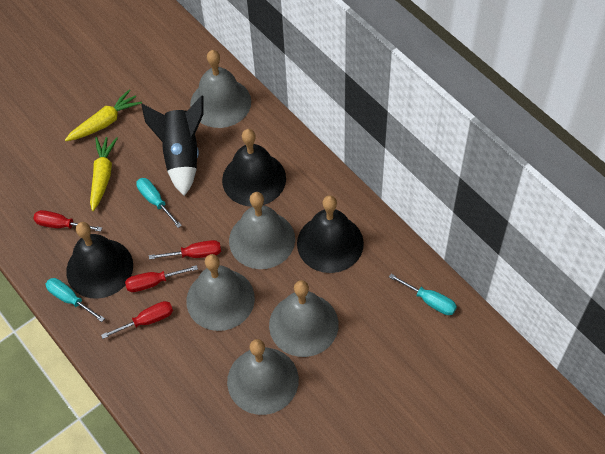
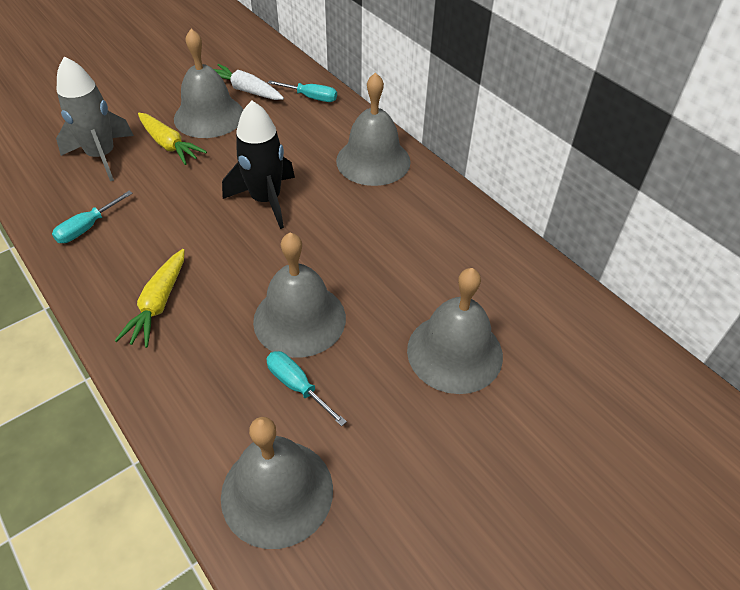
black bell: 3 -> 0
grey rocket: 0 -> 1
red screwdriver: 4 -> 0
white carrot: 0 -> 1

